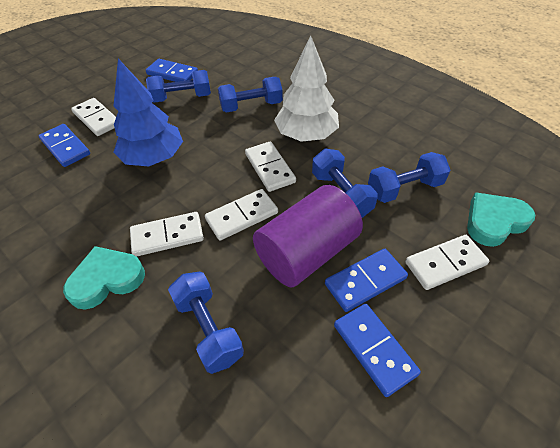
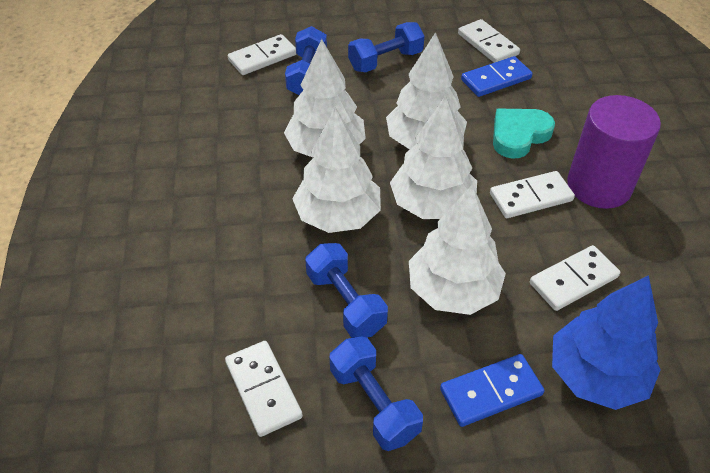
blue domino: 4 -> 2
blue dumbbell: 5 -> 4
turquoise heart: 2 -> 1
white tree: 1 -> 5

